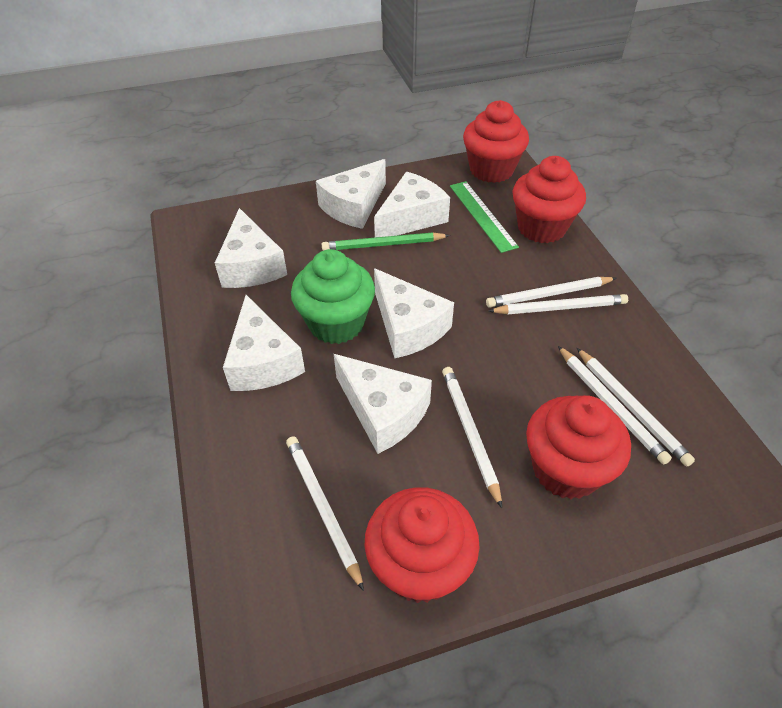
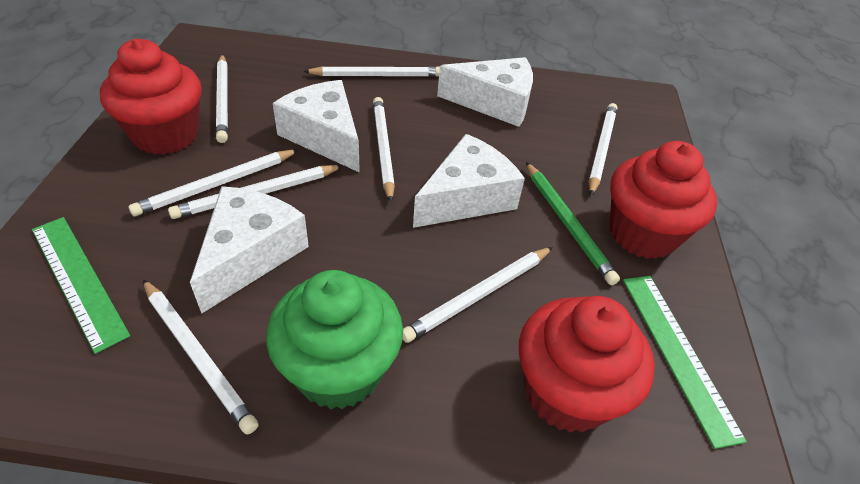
green ruler: 1 -> 2
red cupcake: 4 -> 3
white cheese: 6 -> 4
white pencil: 6 -> 8

